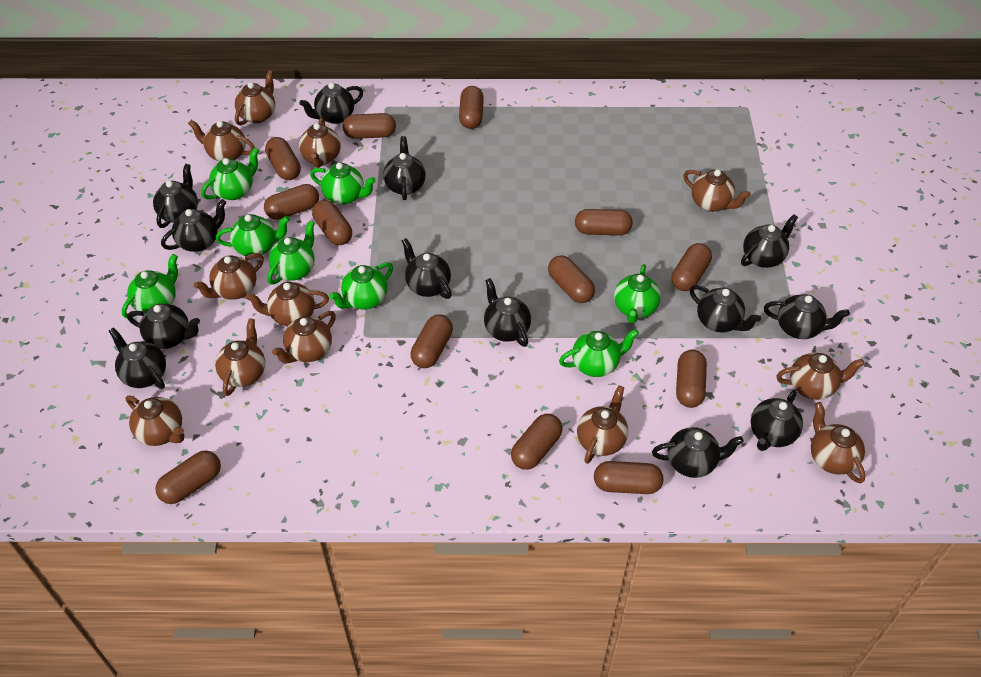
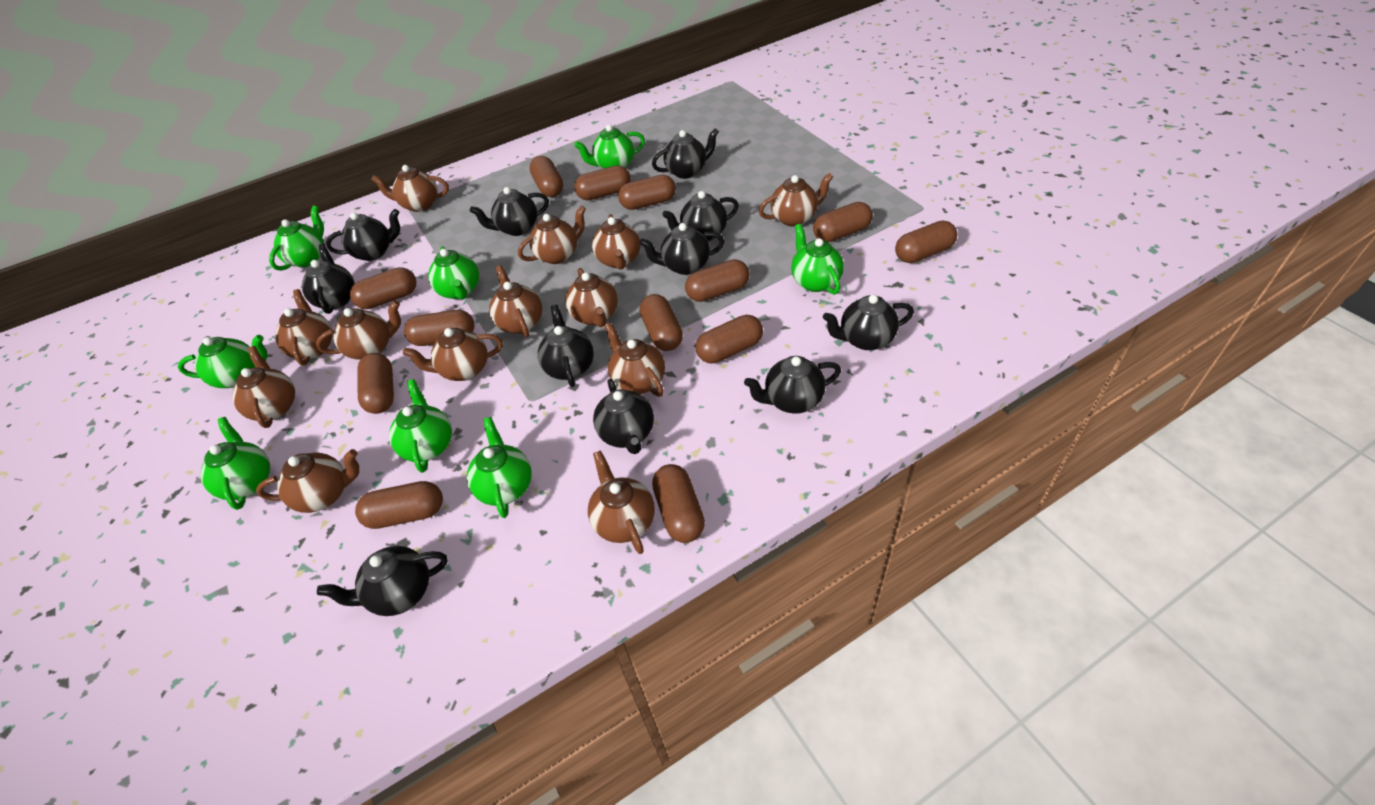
black teapot: 13 -> 11
brown teapot: 12 -> 13

